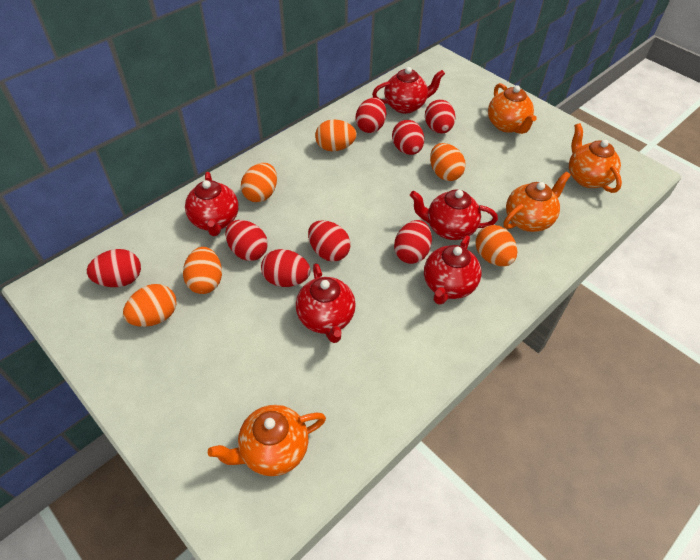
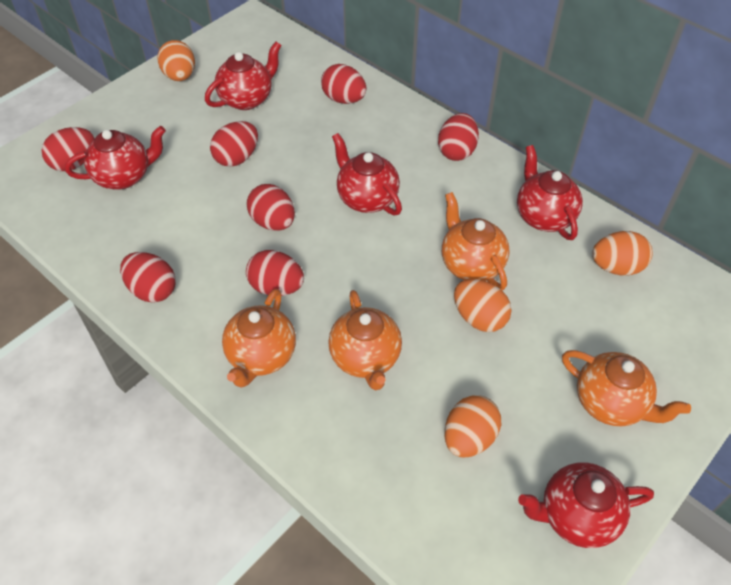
orange egg: 6 -> 4
red egg: 8 -> 7

